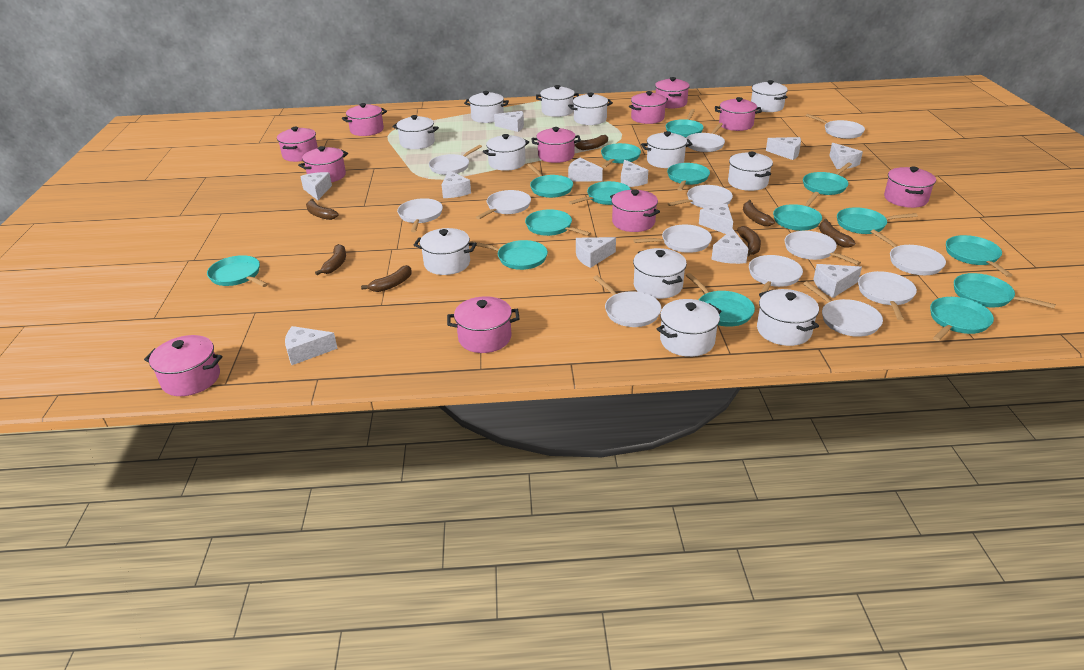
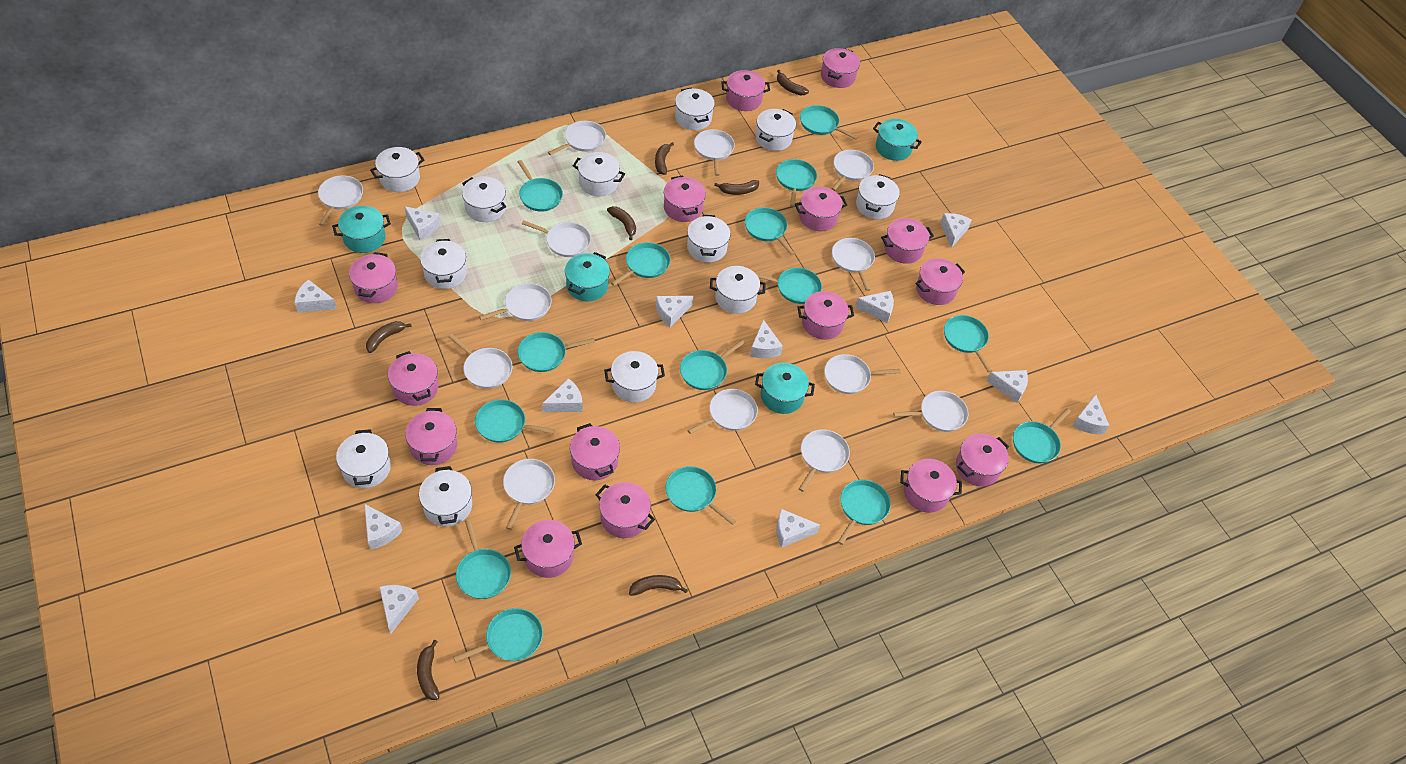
pink pot: 11 -> 15
turquoise pot: 0 -> 4

